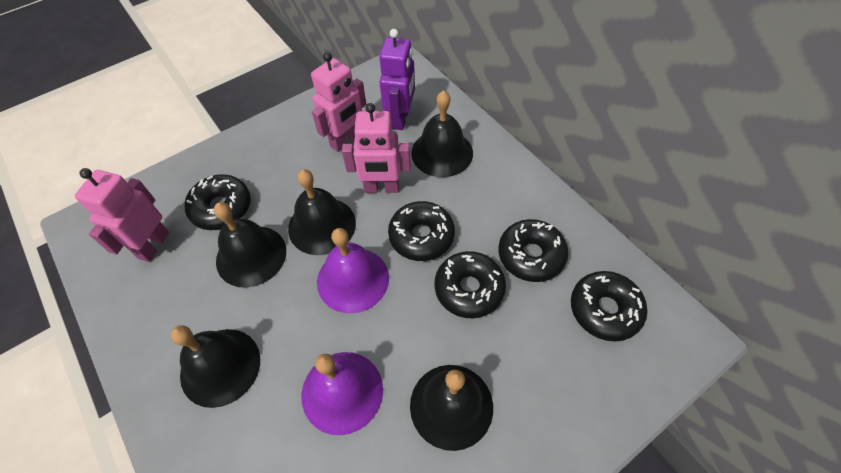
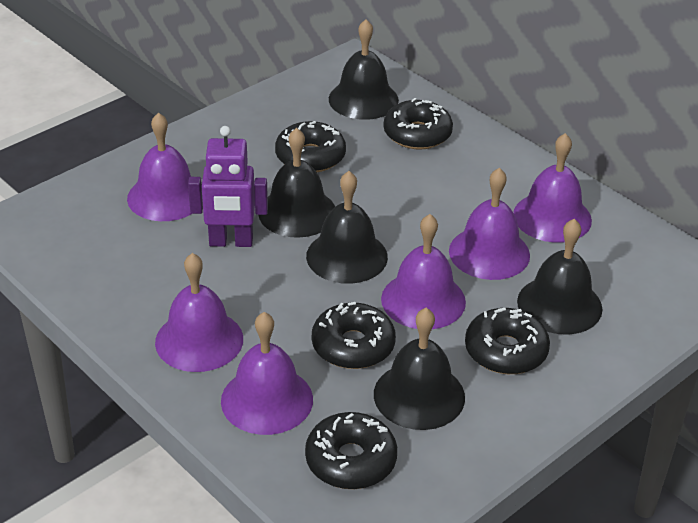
pink robot: 3 -> 0
purple bell: 2 -> 6

